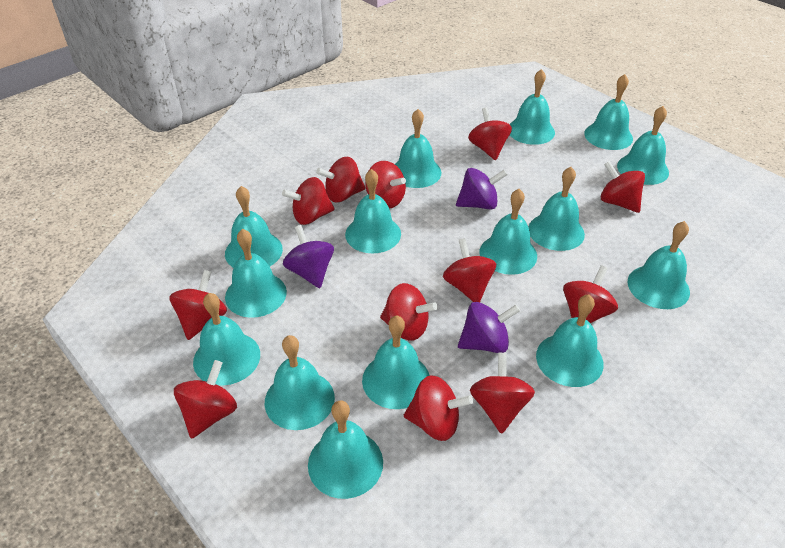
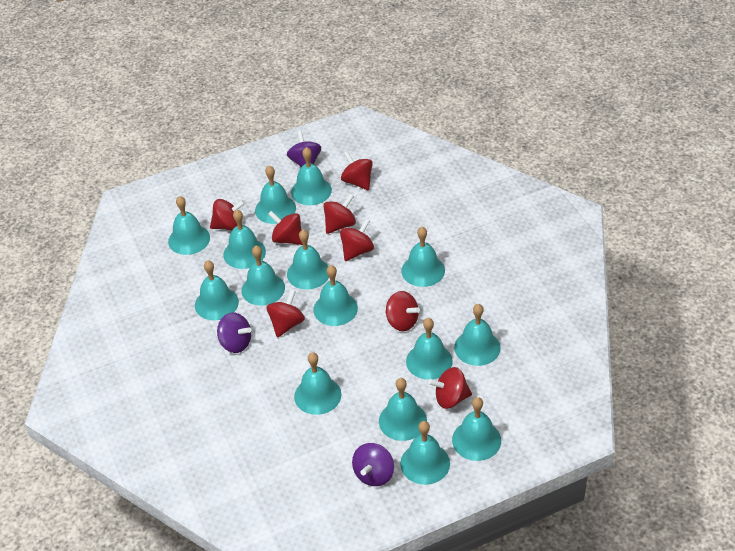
red spinning top: 12 -> 8

